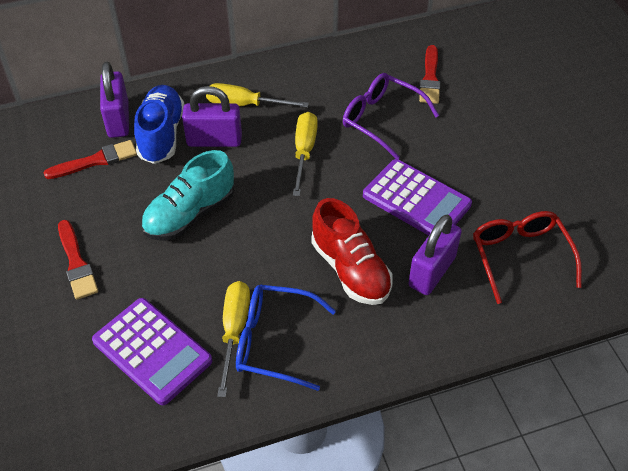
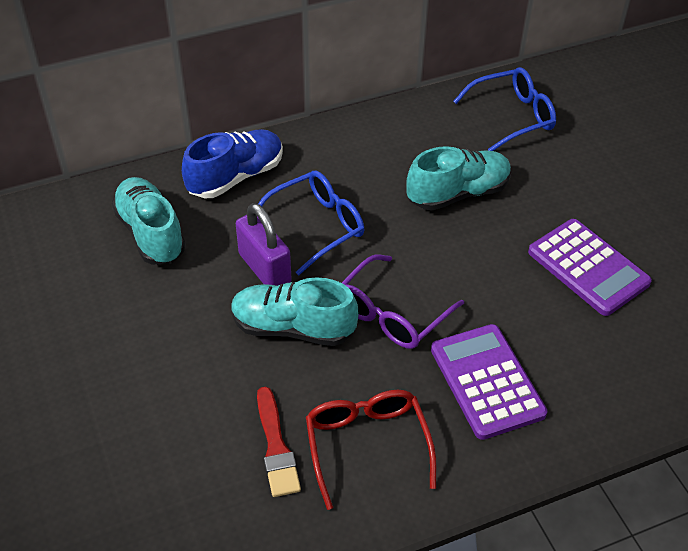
blue glasses: 1 -> 2
purple padlock: 3 -> 1
red brush: 3 -> 1
red shoe: 1 -> 0
turquoise shoe: 1 -> 3
yellow screwdriver: 3 -> 0

